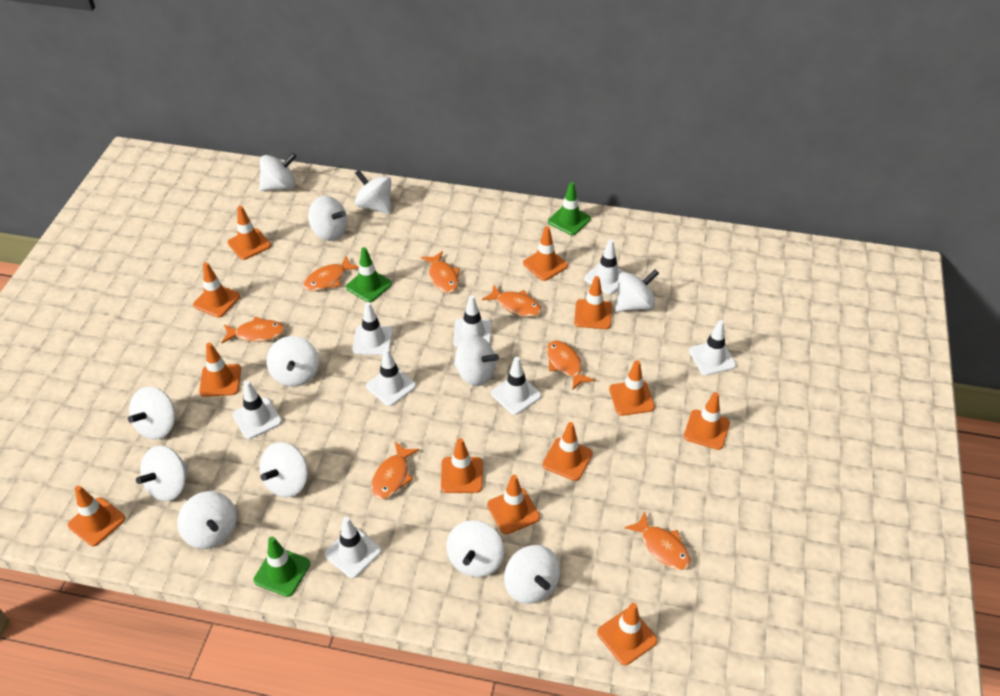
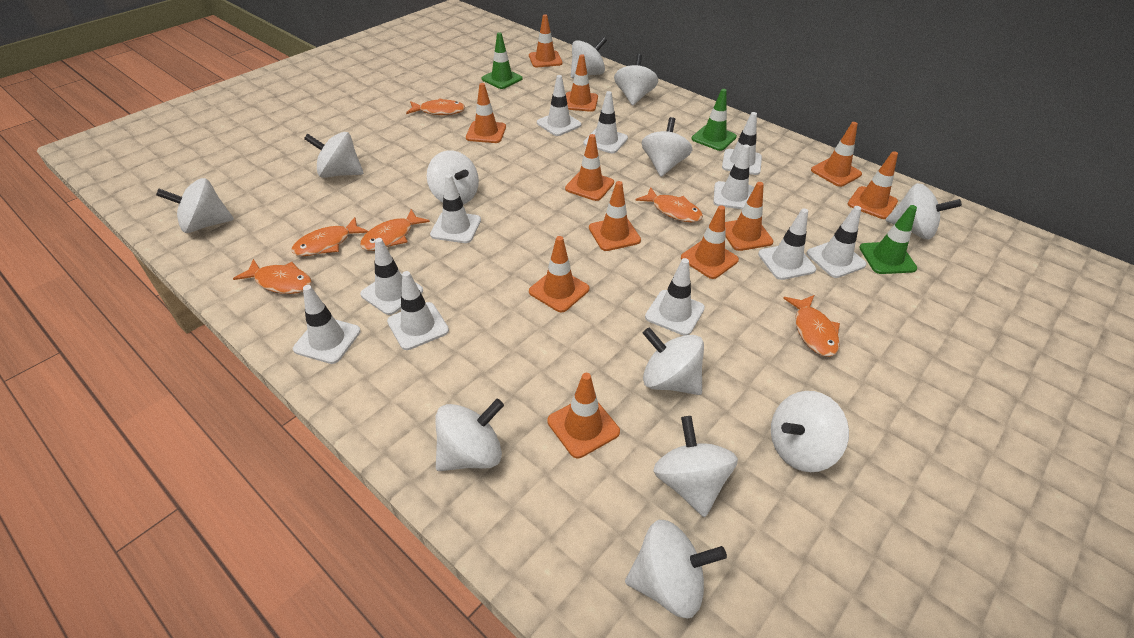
orange fish: 7 -> 6
orange traffic cone: 12 -> 11
white traffic cone: 8 -> 11

